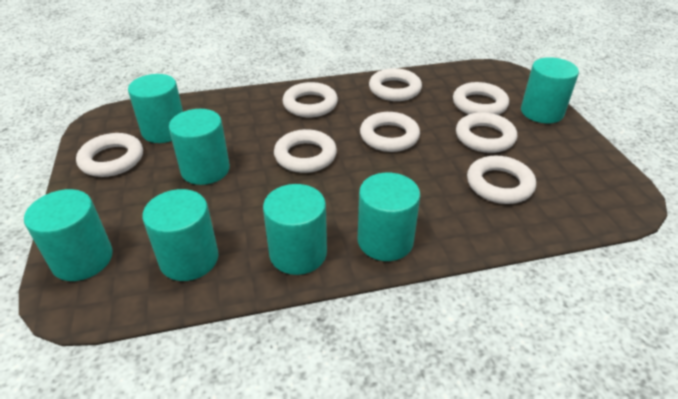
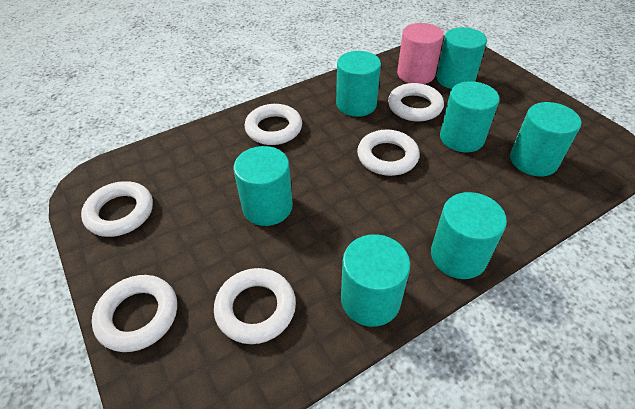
pink cylinder: 0 -> 1
white ring: 8 -> 6

